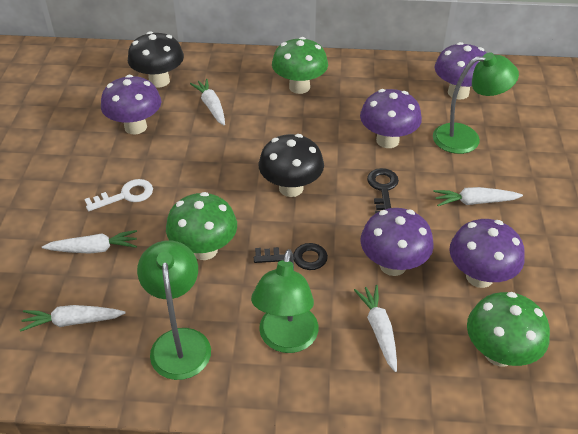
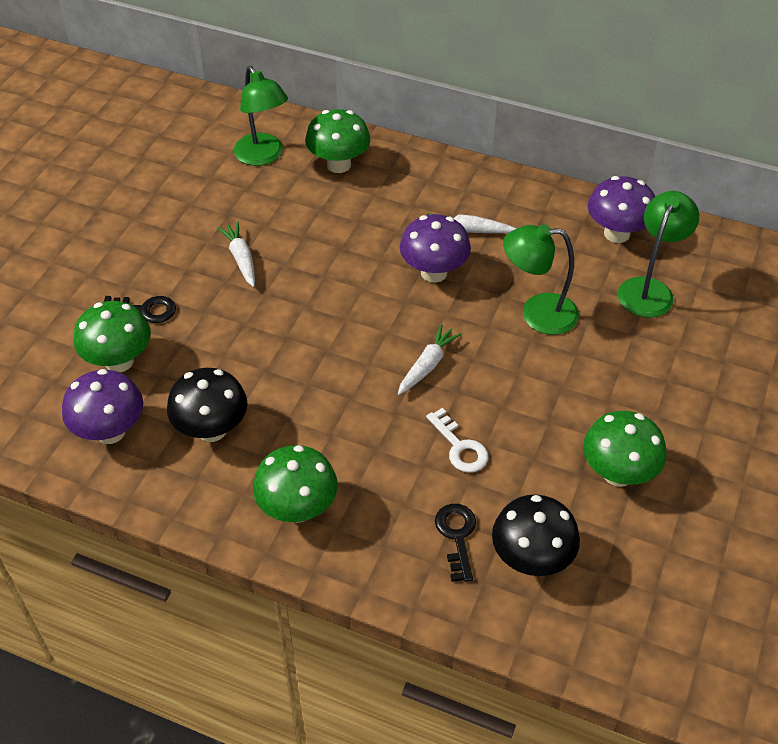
green mushroom: 3 -> 4
purple mushroom: 5 -> 3
white carrot: 5 -> 3

